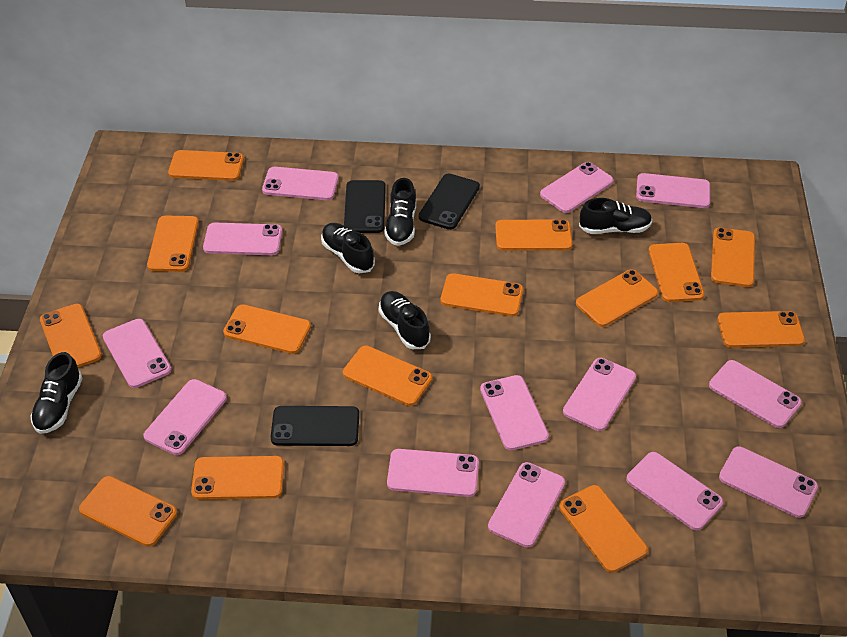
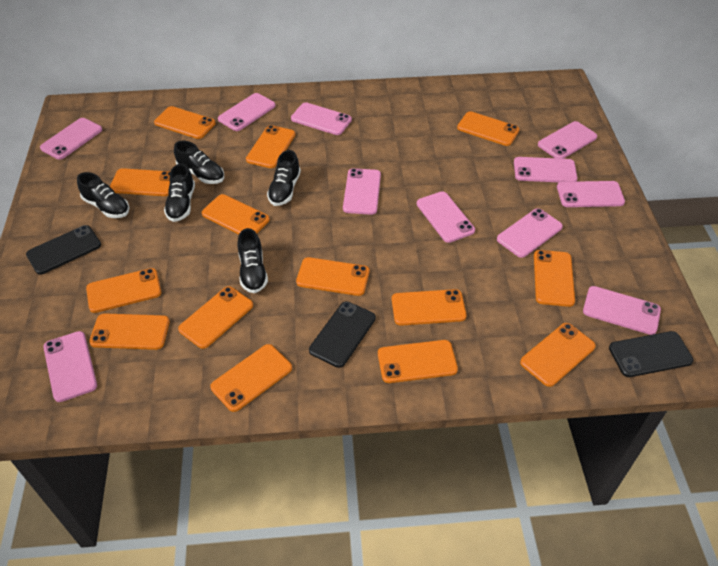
pink phone: 13 -> 11

